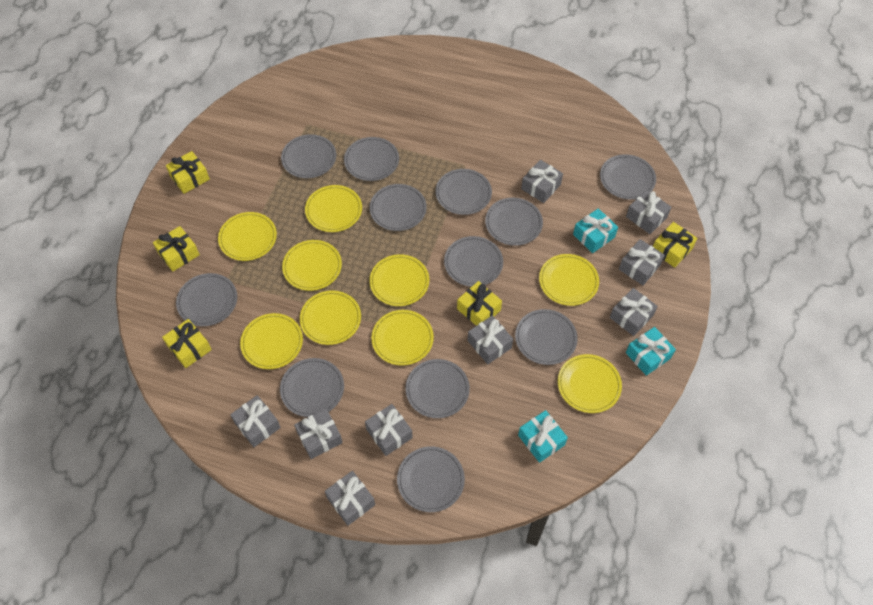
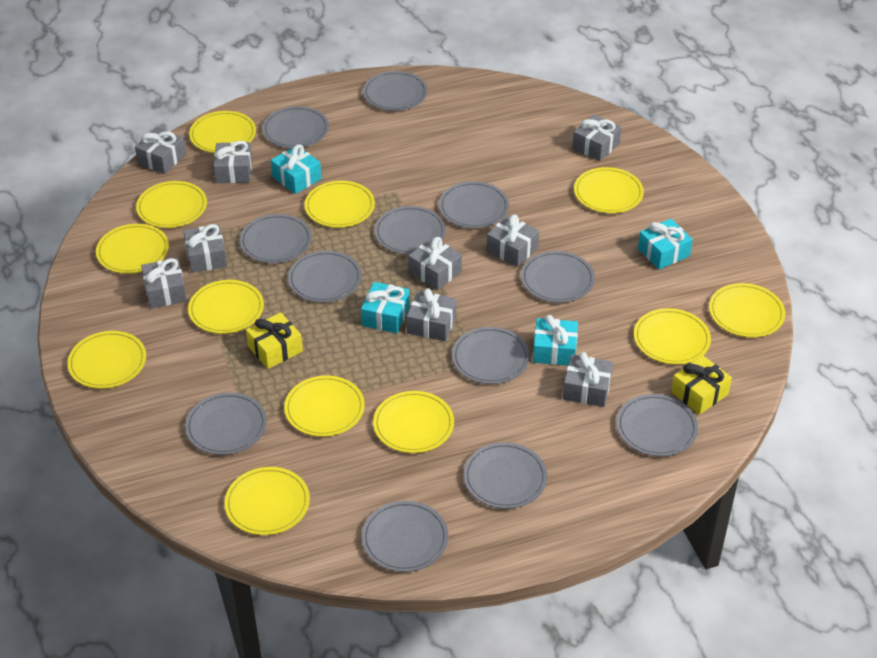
turquoise gift: 3 -> 4
yellow gift: 5 -> 2
yellow plate: 9 -> 12

